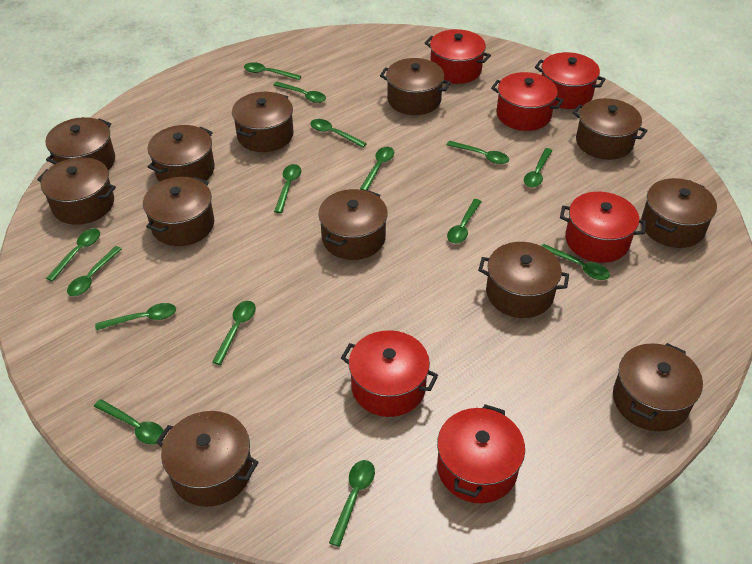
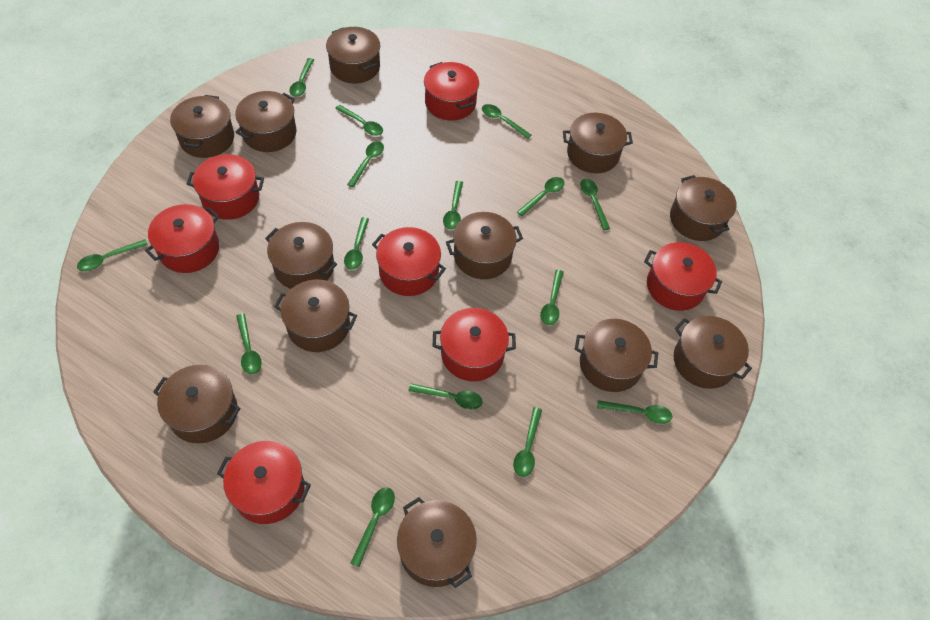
red pot: 6 -> 7

